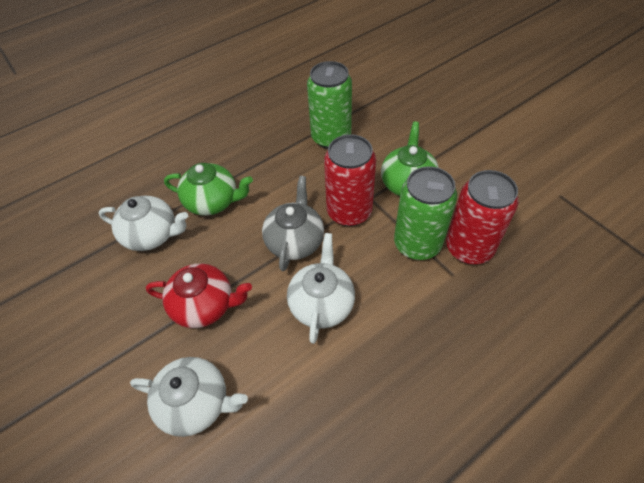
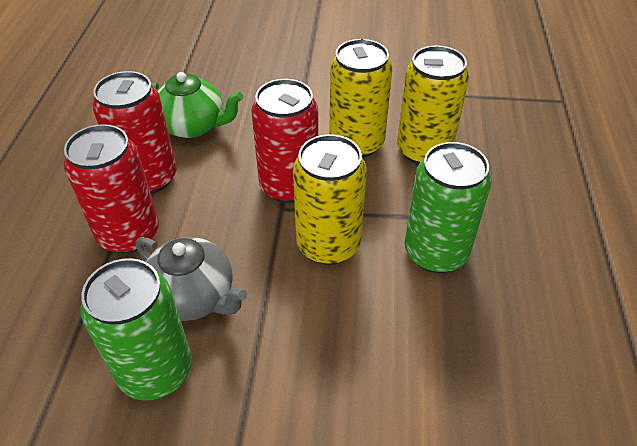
green teapot: 2 -> 1
red can: 2 -> 3
red teapot: 1 -> 0
white teapot: 3 -> 0
yellow can: 0 -> 3

